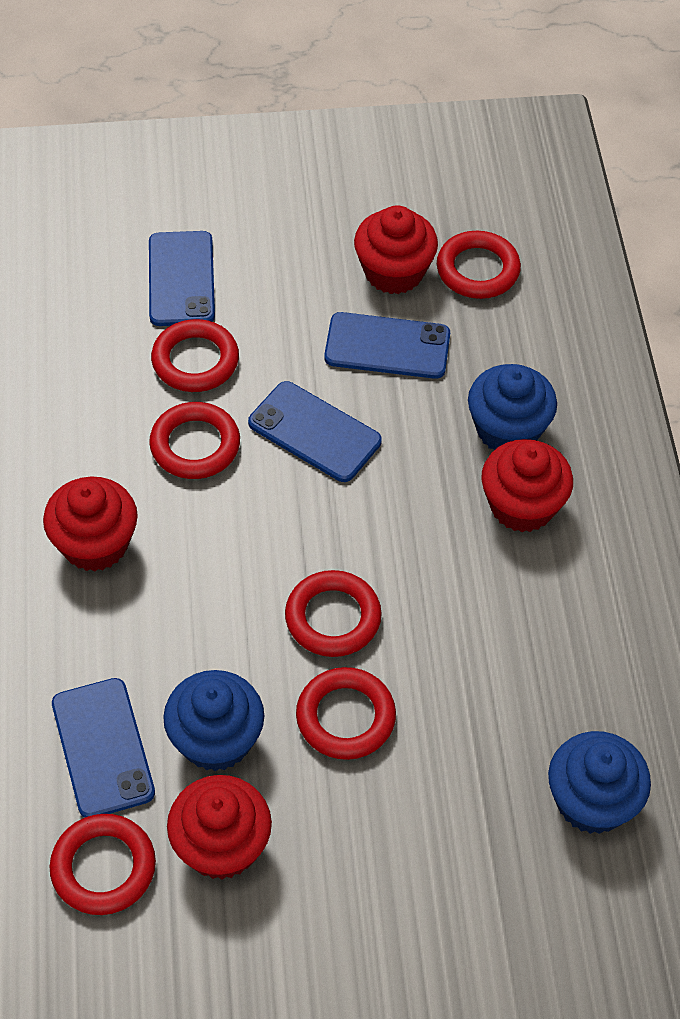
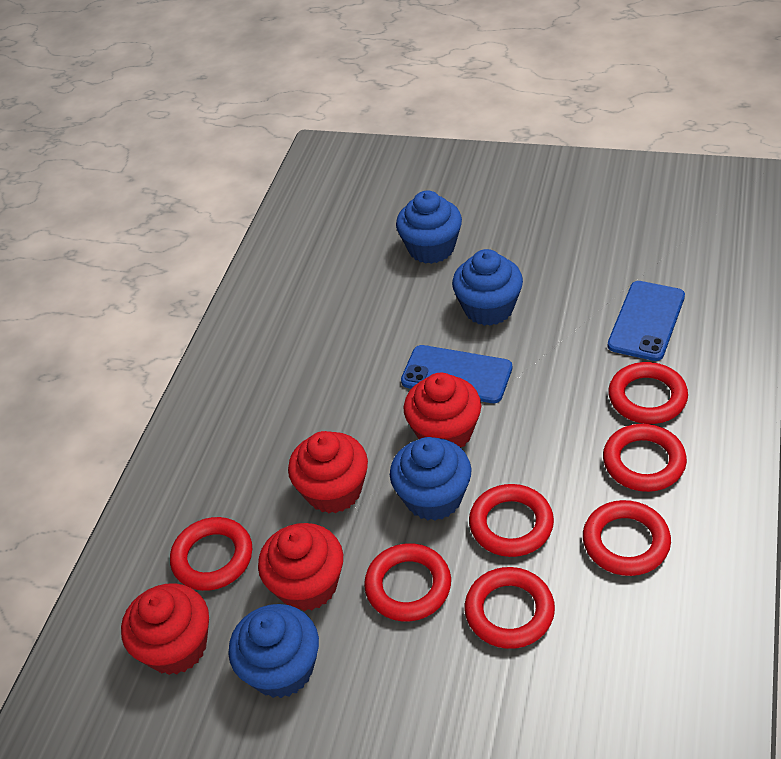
blue cupcake: 3 -> 4
blue phone: 4 -> 2
red ring: 6 -> 7

